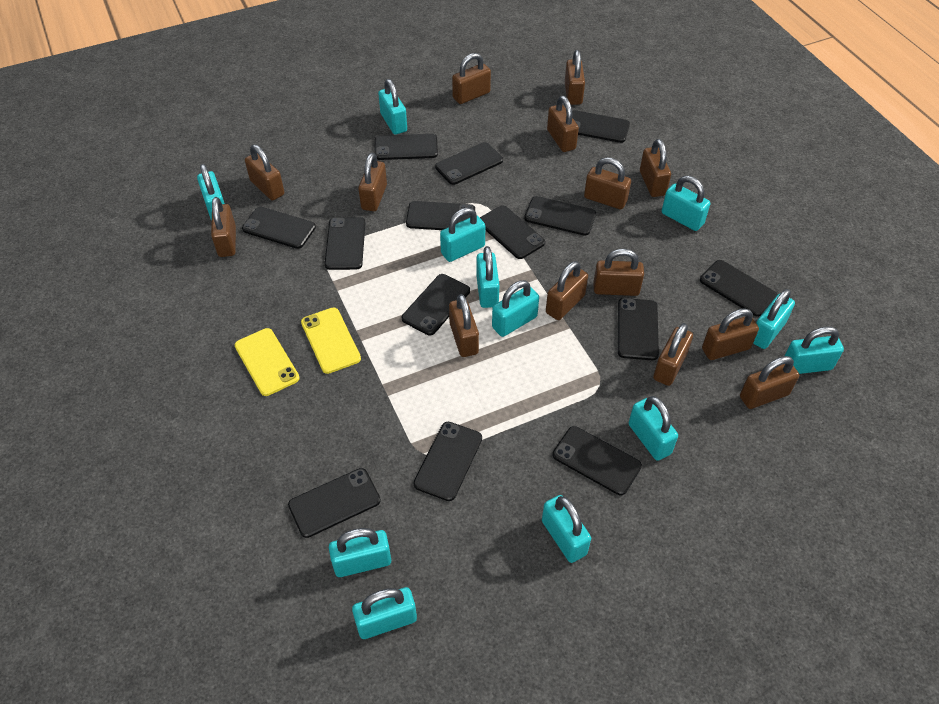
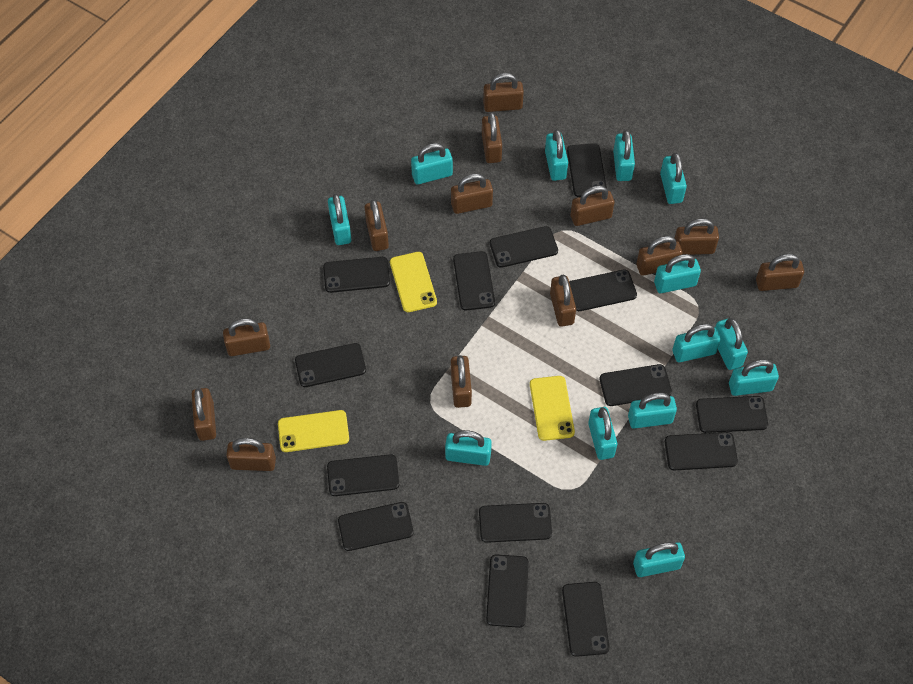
brown padlock: 14 -> 13
turquoise padlock: 12 -> 13
yellow phone: 2 -> 3

